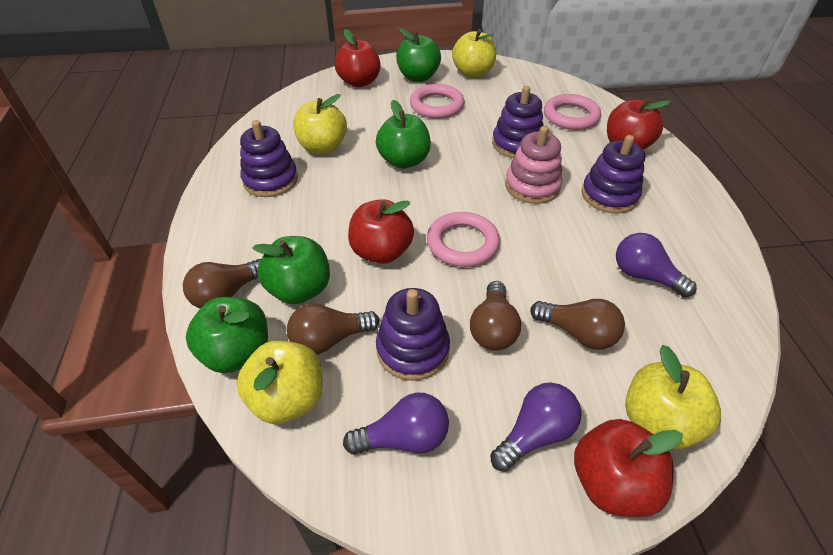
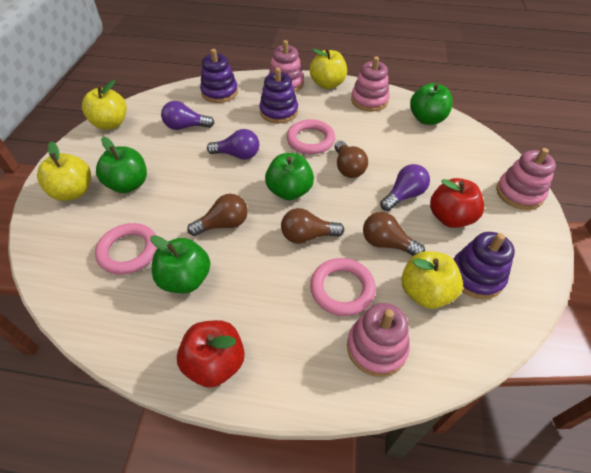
pink stacking toy: 1 -> 4
purple stacking toy: 4 -> 3
red apple: 4 -> 2

